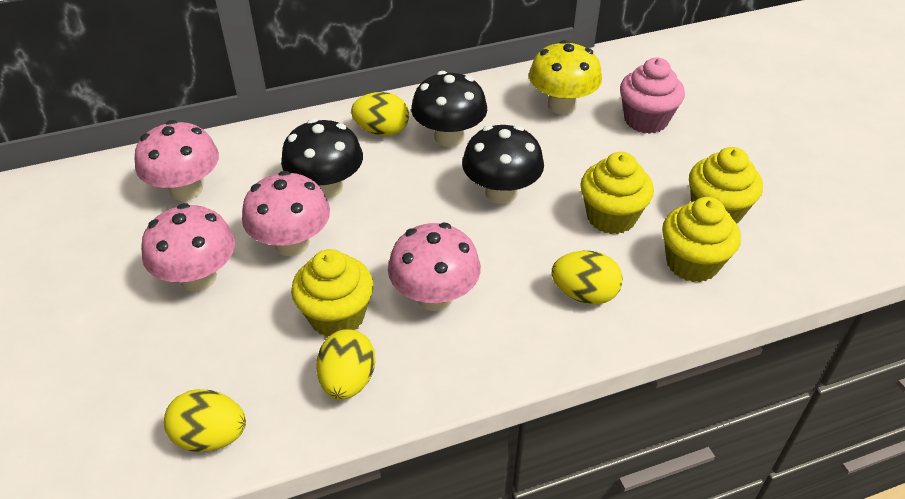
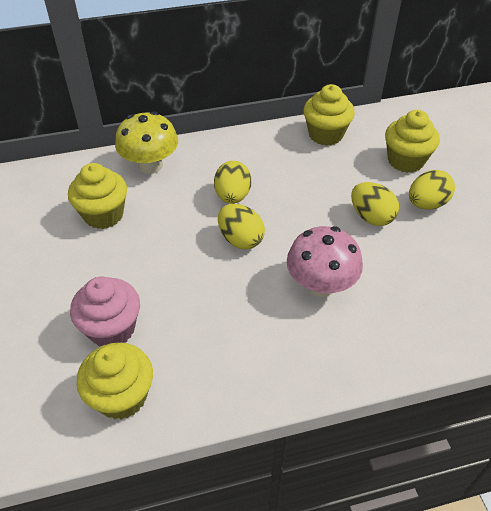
black mushroom: 3 -> 0
pink mushroom: 4 -> 1

